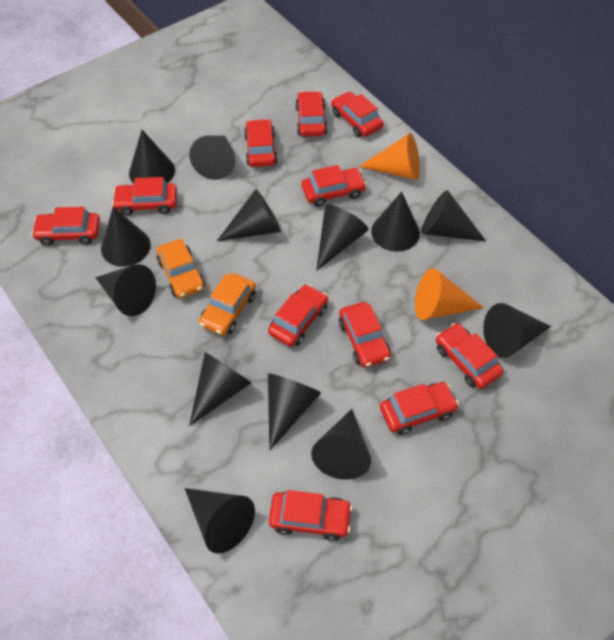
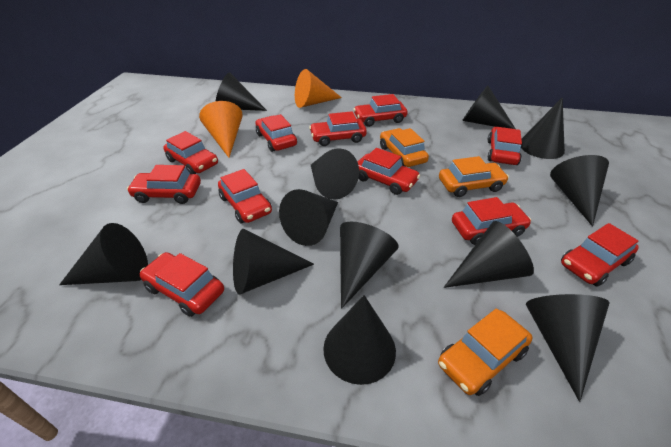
black cone: 13 -> 12
orange car: 2 -> 3

